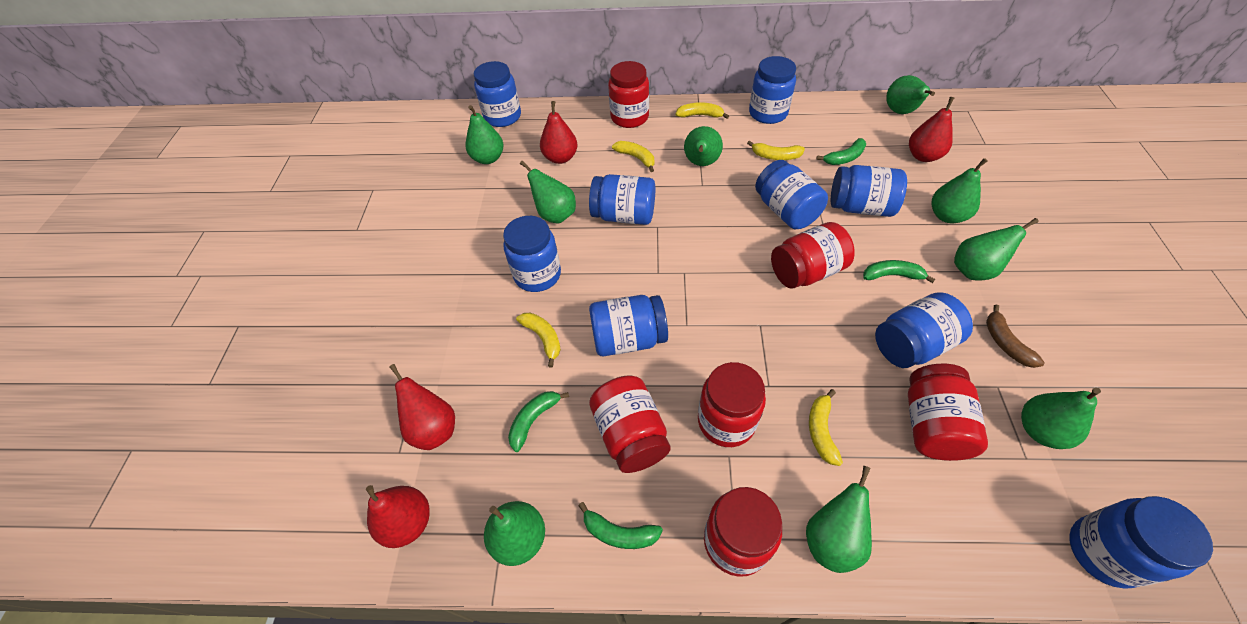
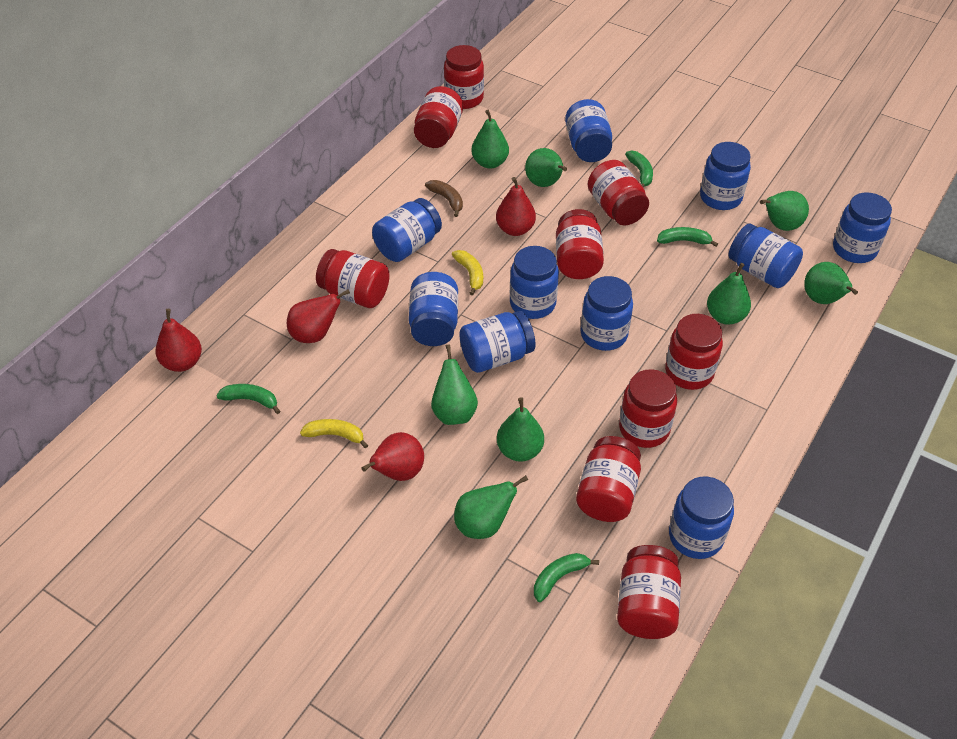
blue jar: 9 -> 10
green pear: 9 -> 8
red jar: 6 -> 9
yellow banana: 5 -> 2

